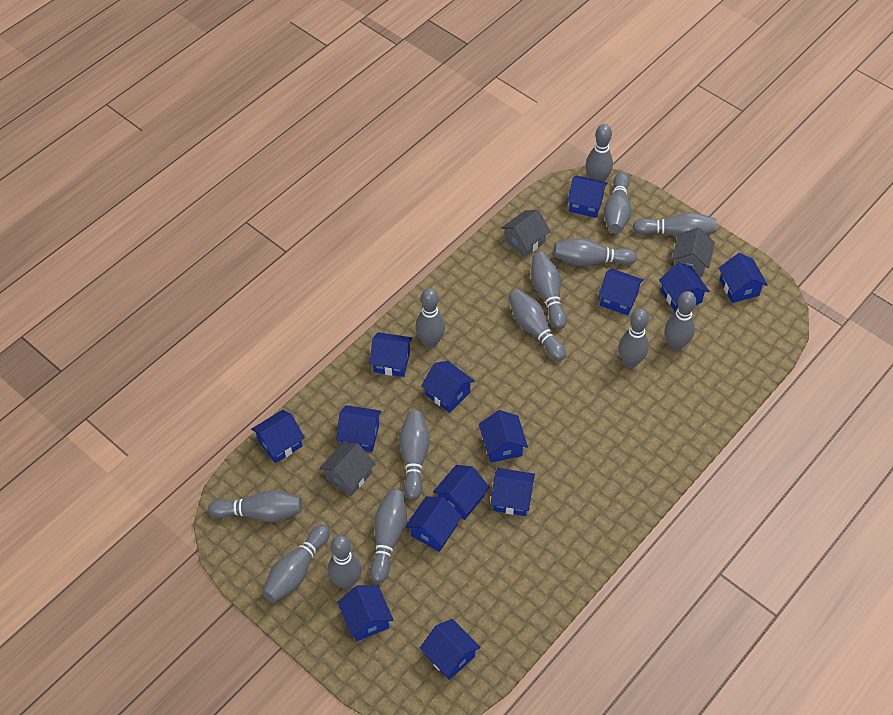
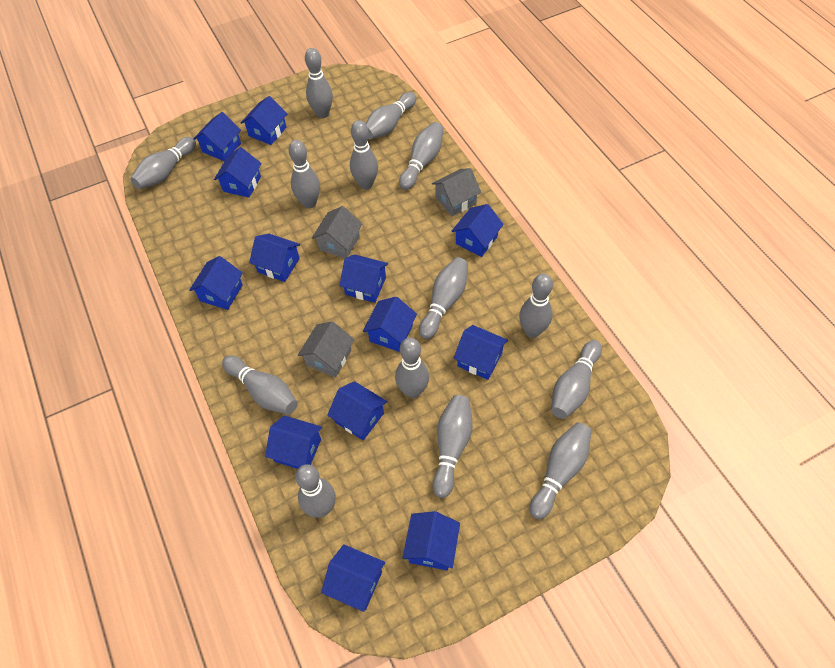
blue house: 14 -> 13

